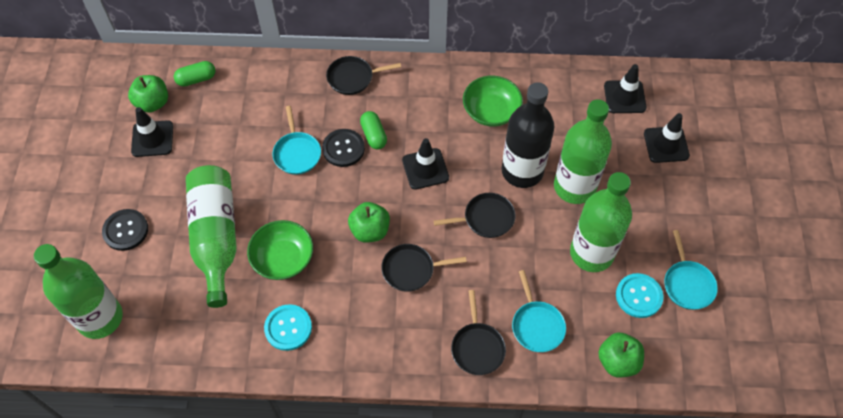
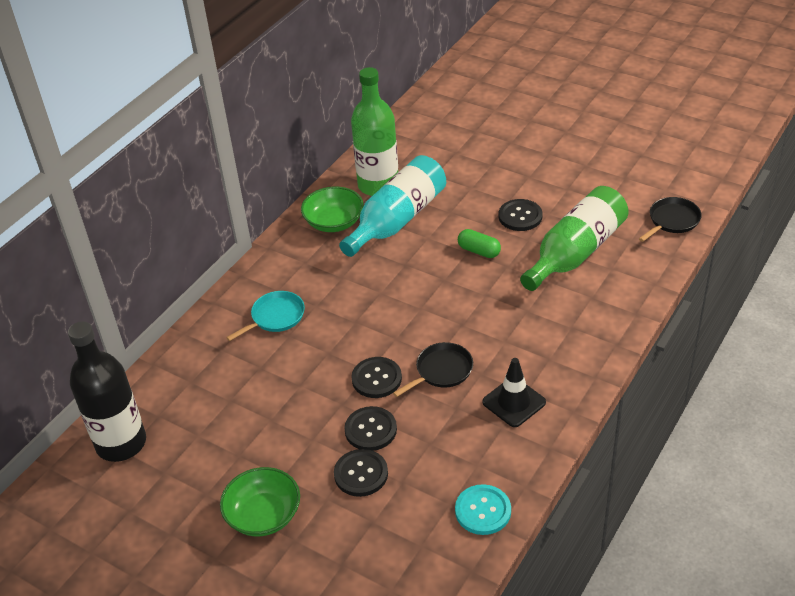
black button: 2 -> 4
black pan: 4 -> 2
black traffic cone: 4 -> 1
green apple: 3 -> 0
green bottle: 4 -> 2
green capsule: 2 -> 1
turquoise bottle: 0 -> 1
turquoise button: 2 -> 1
turquoise pan: 3 -> 1

